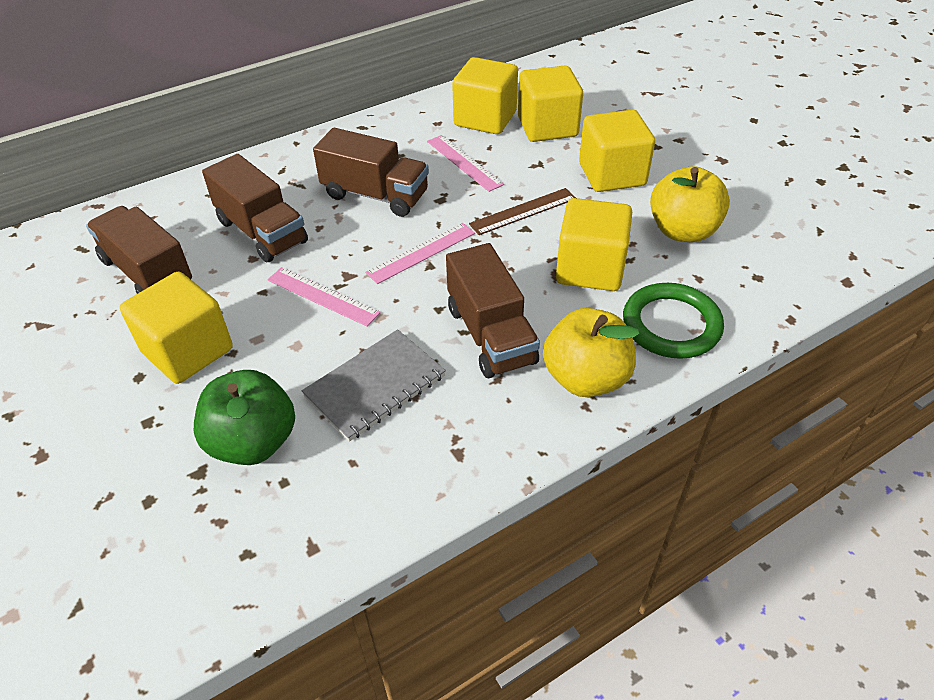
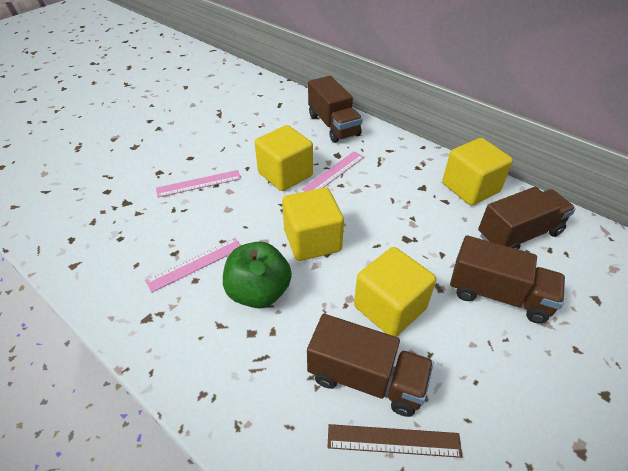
green ring: 1 -> 0
grey notebook: 1 -> 0
yellow apple: 2 -> 0
yellow cube: 5 -> 4

